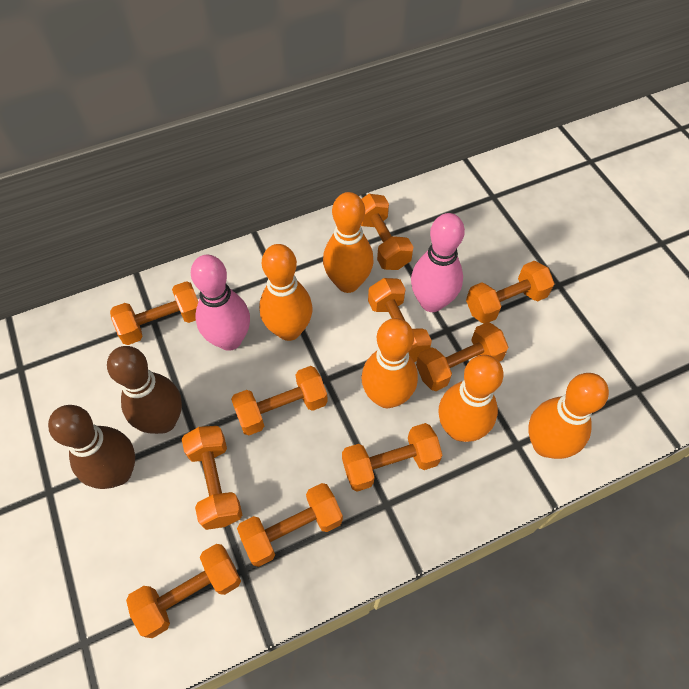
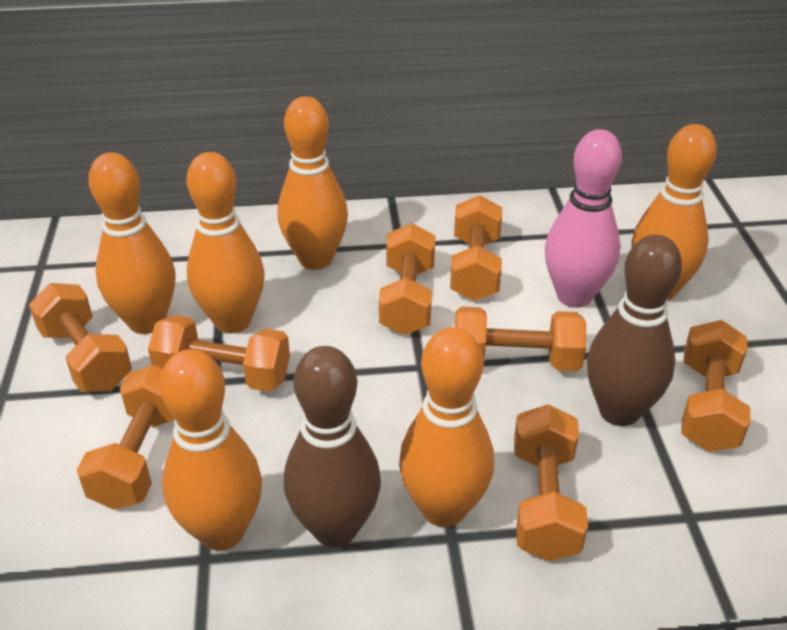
orange bowling pin: 5 -> 6
orange dumbbell: 10 -> 8
pink bowling pin: 2 -> 1

